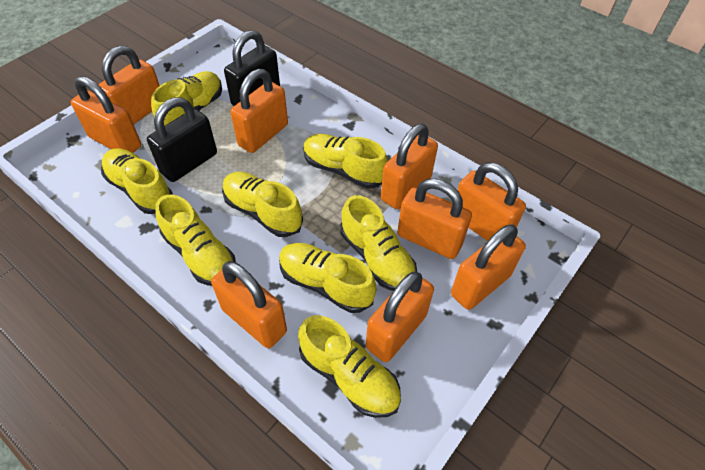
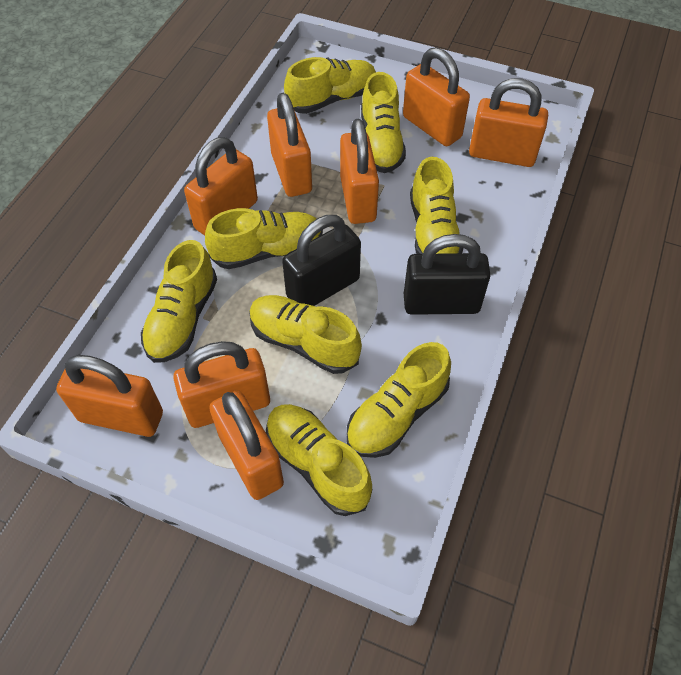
orange padlock: 9 -> 8

